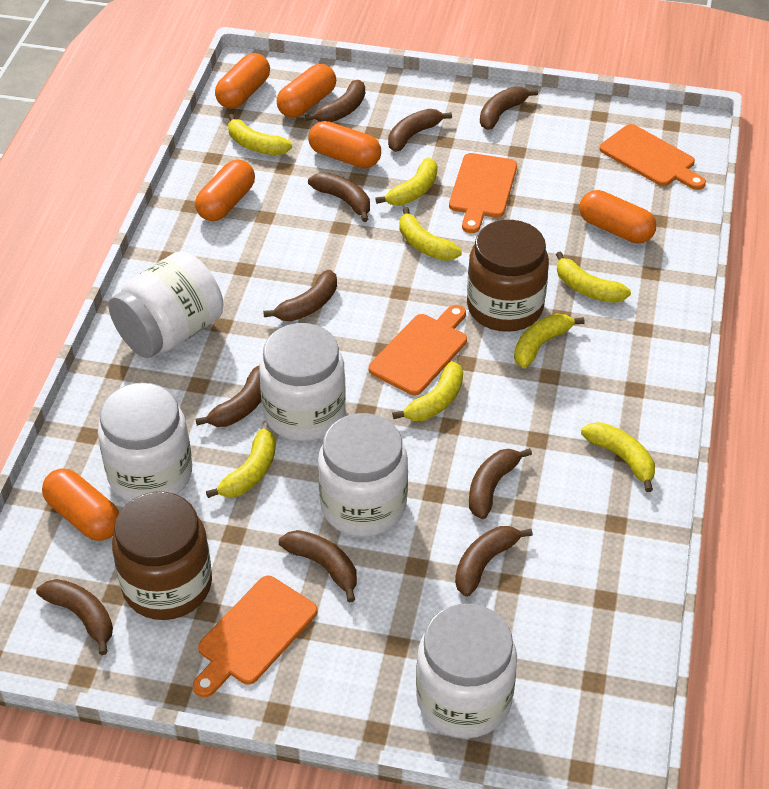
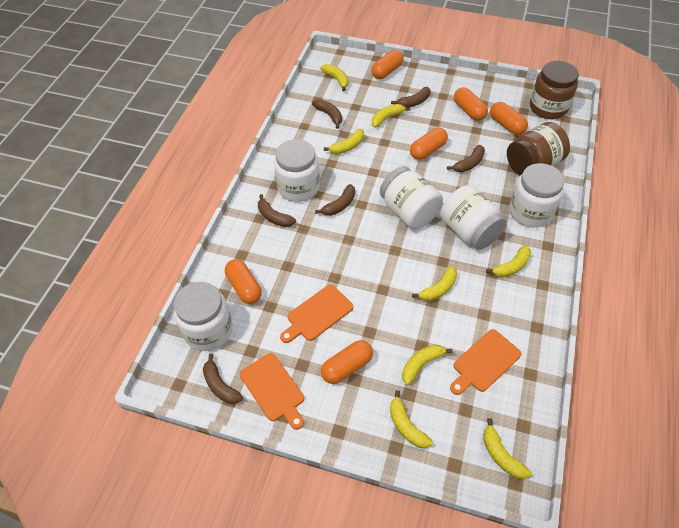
brown banana: 10 -> 6
orange cutting board: 4 -> 3

